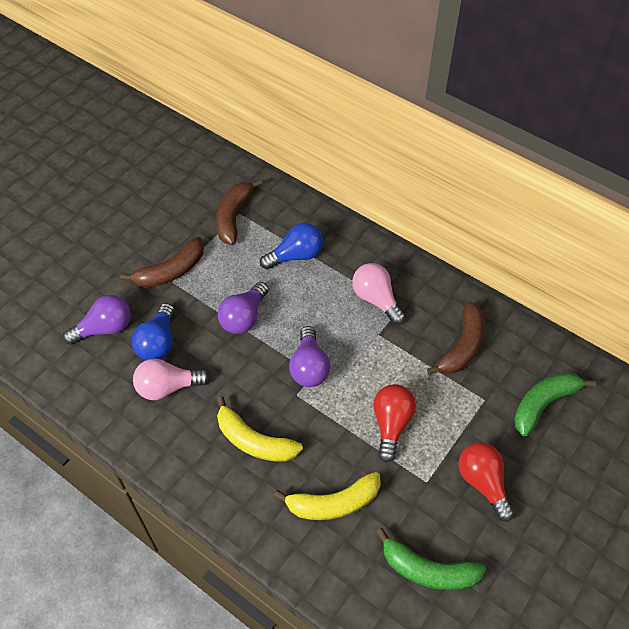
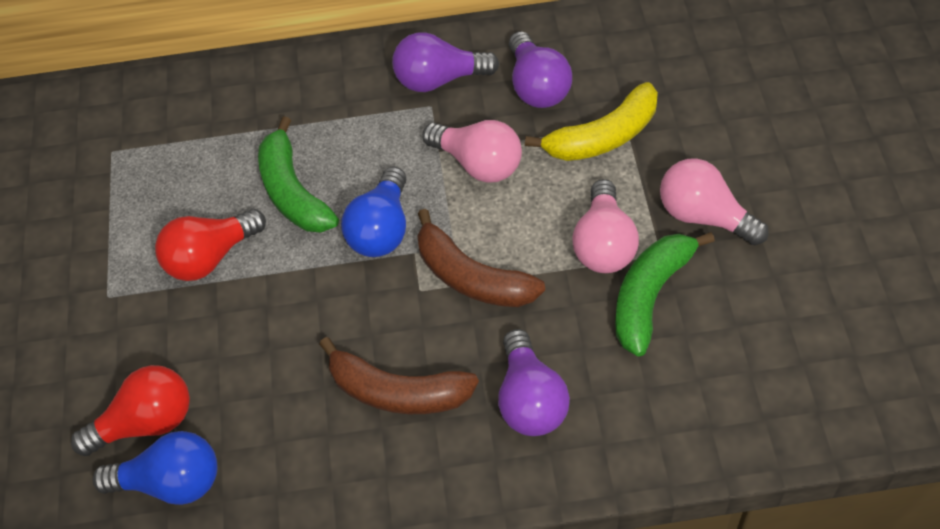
brown banana: 3 -> 2
pink light bulb: 2 -> 3
yellow banana: 2 -> 1

